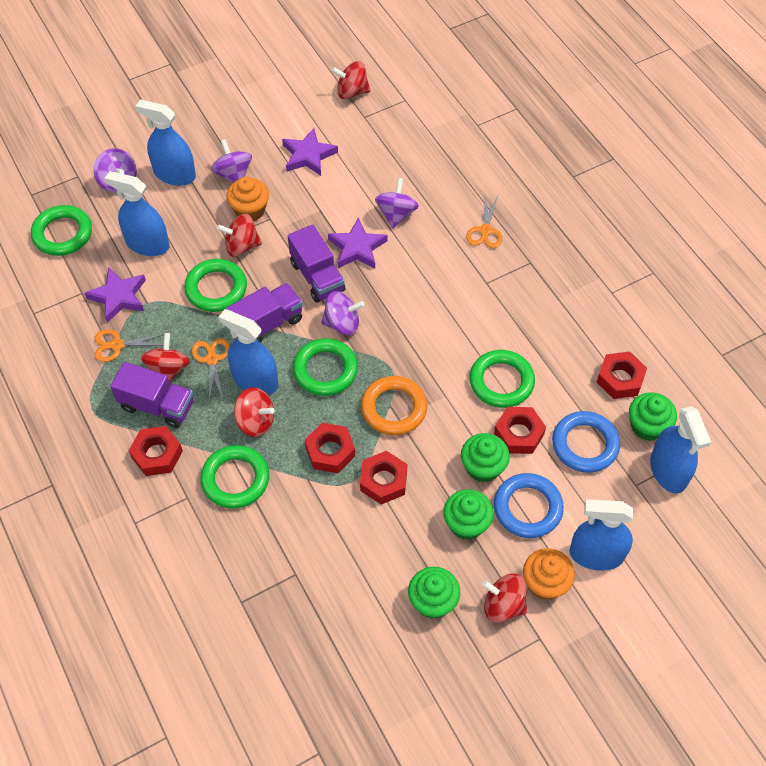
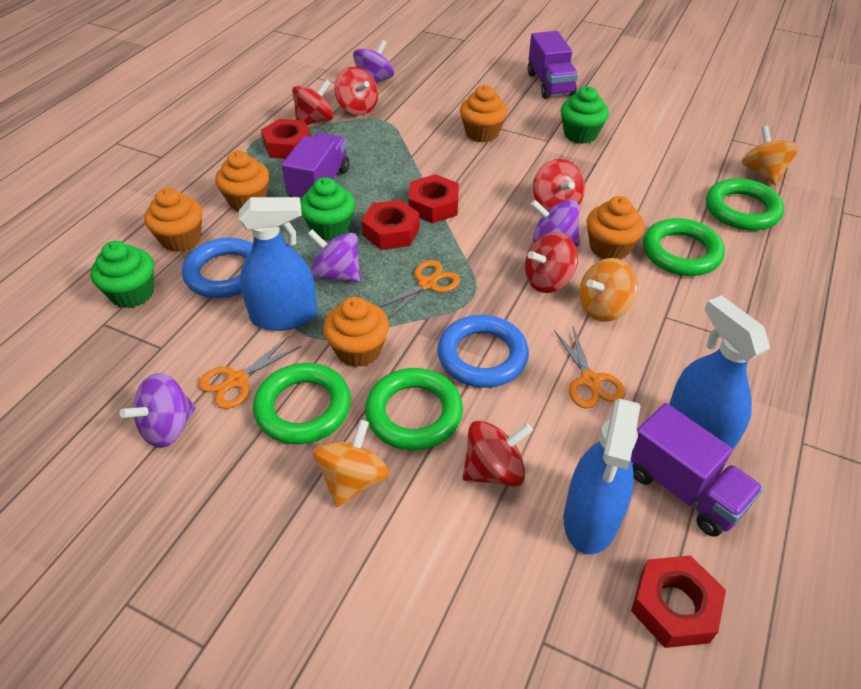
blue spray bottle: 5 -> 3
green cupcake: 4 -> 3
green ring: 5 -> 4
orange cupcake: 2 -> 5
orange ring: 1 -> 0
orange spinning top: 0 -> 3
purple star: 3 -> 0
red nut: 5 -> 4

